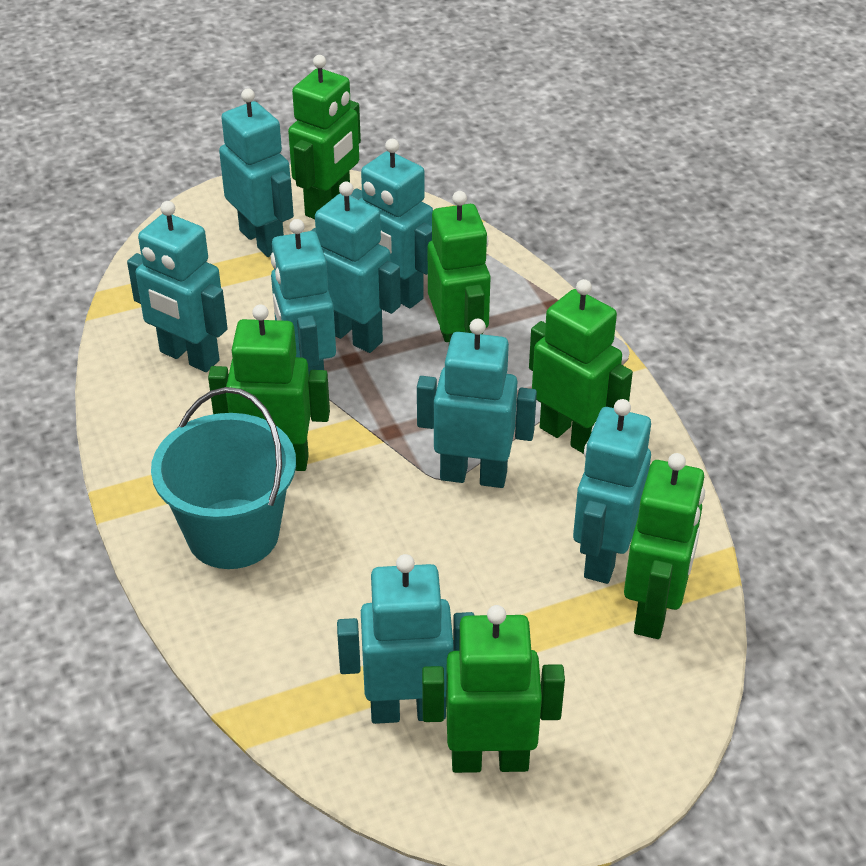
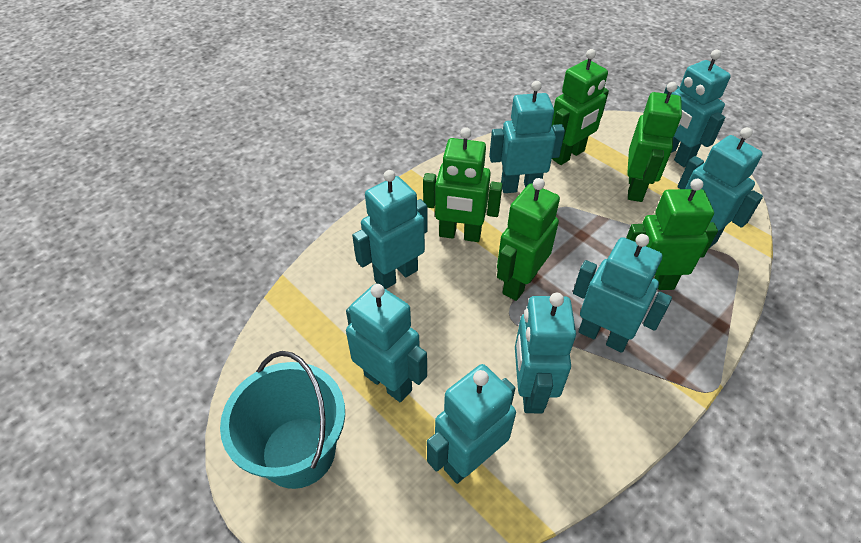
green robot: 6 -> 5

